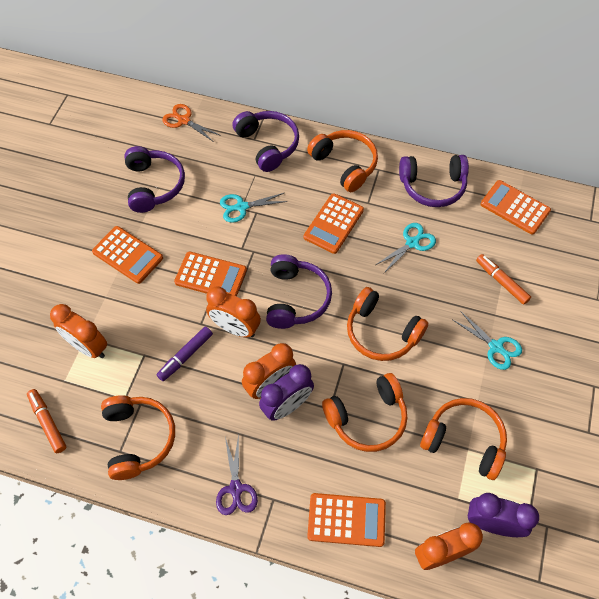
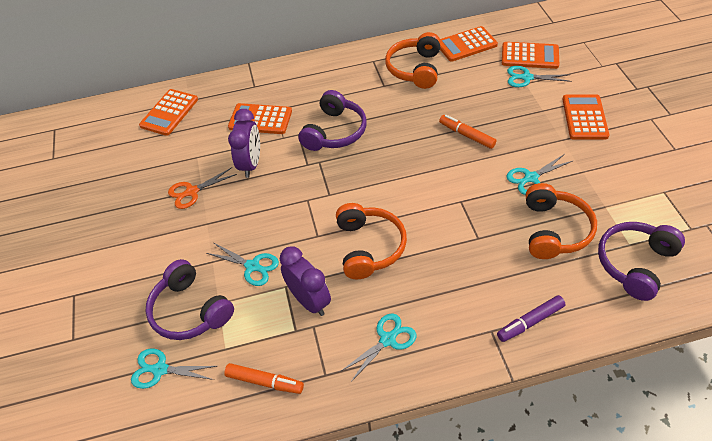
orange clock: 4 -> 0
orange headphones: 5 -> 3
purple headphones: 4 -> 3
purple scissors: 1 -> 0
turquoise scissors: 3 -> 5

